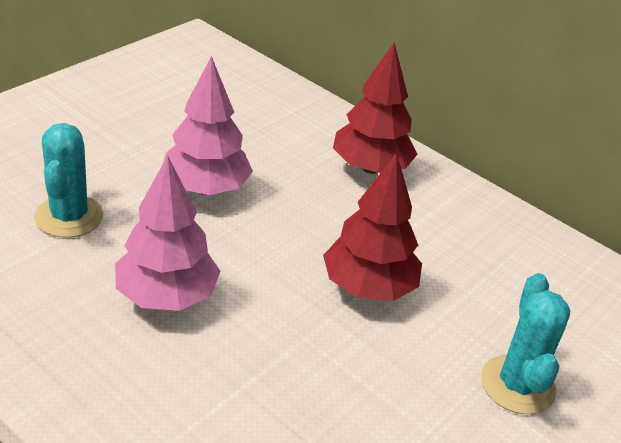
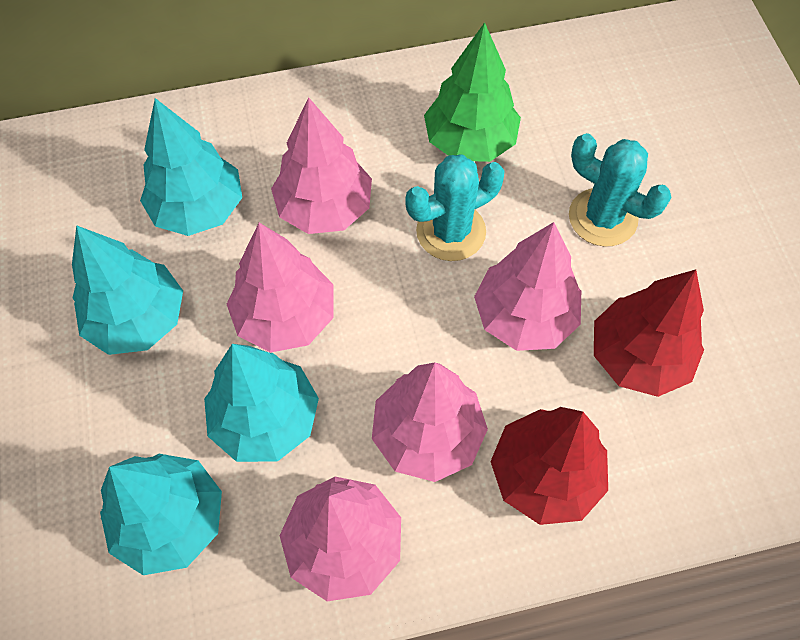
green tree: 0 -> 1
pink tree: 2 -> 5
turquoise tree: 0 -> 4

